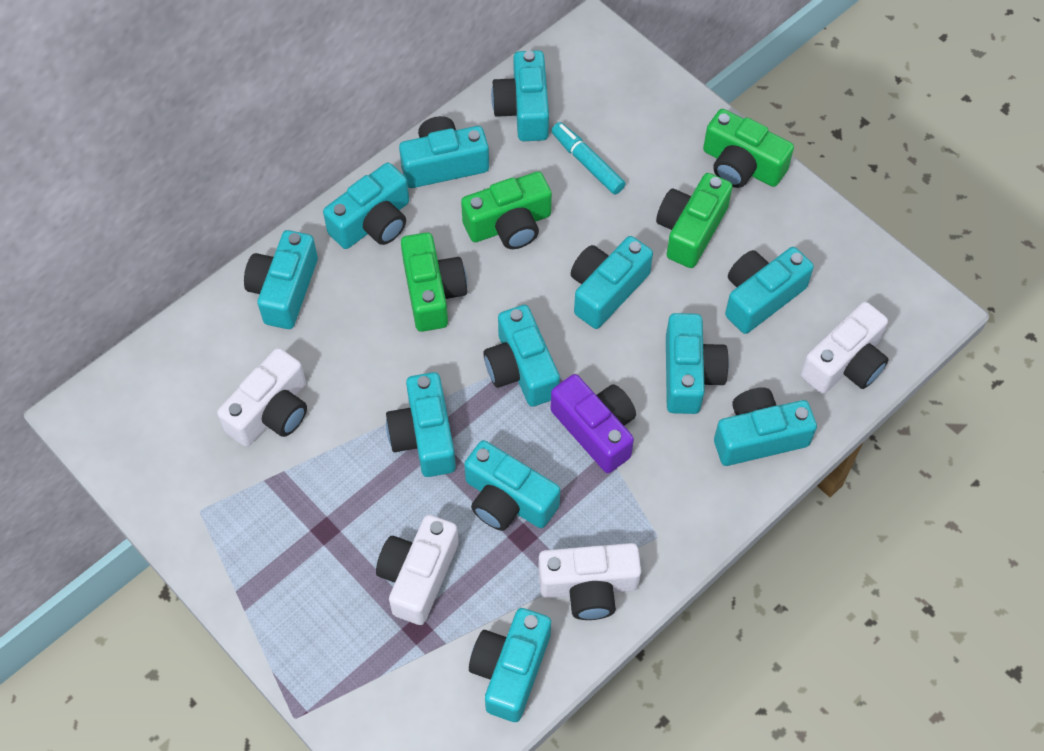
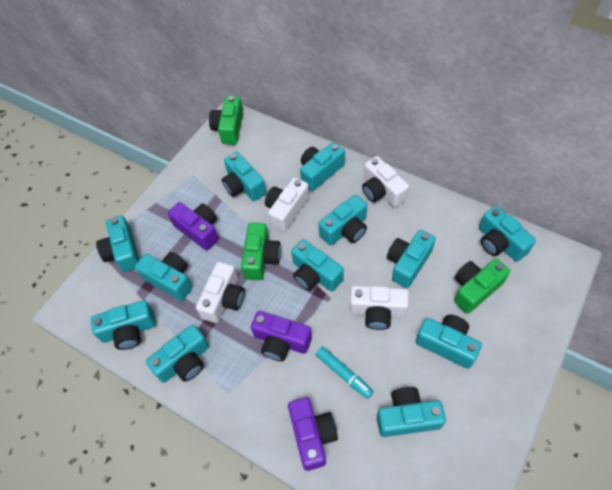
green camera: 4 -> 3
purple camera: 1 -> 3

